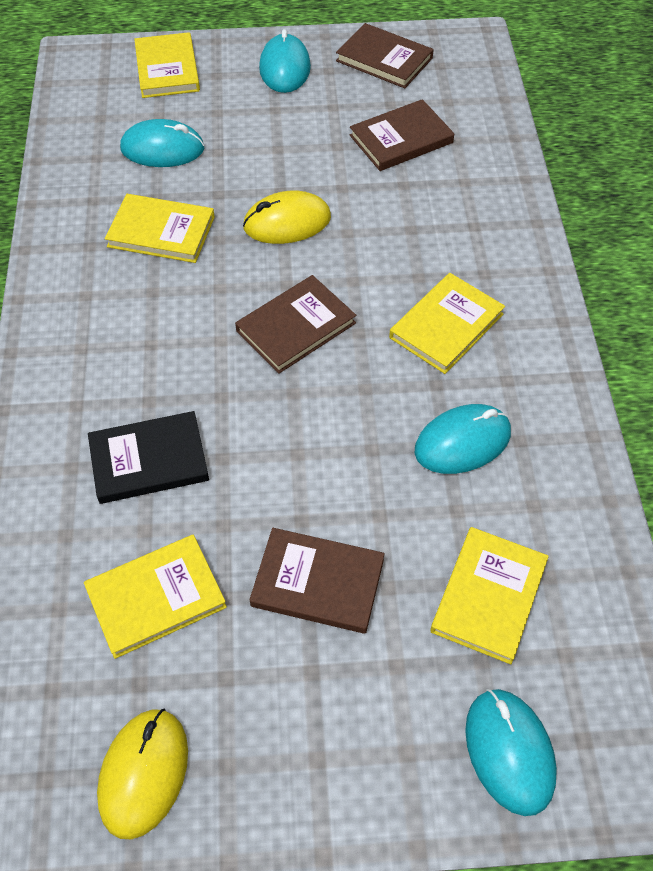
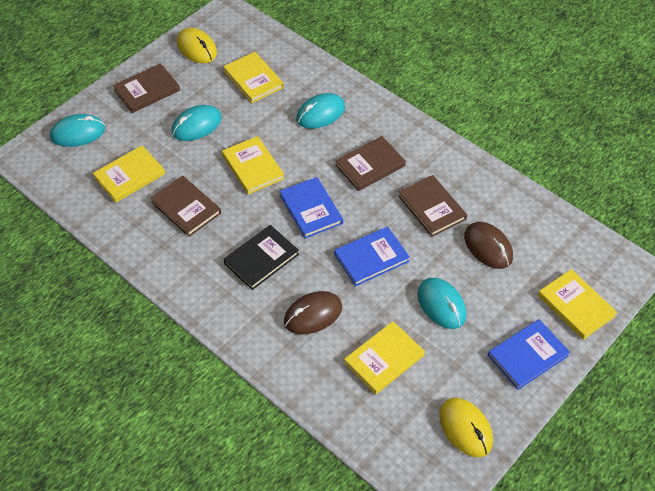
blue book: 0 -> 3
brown mouse: 0 -> 2

